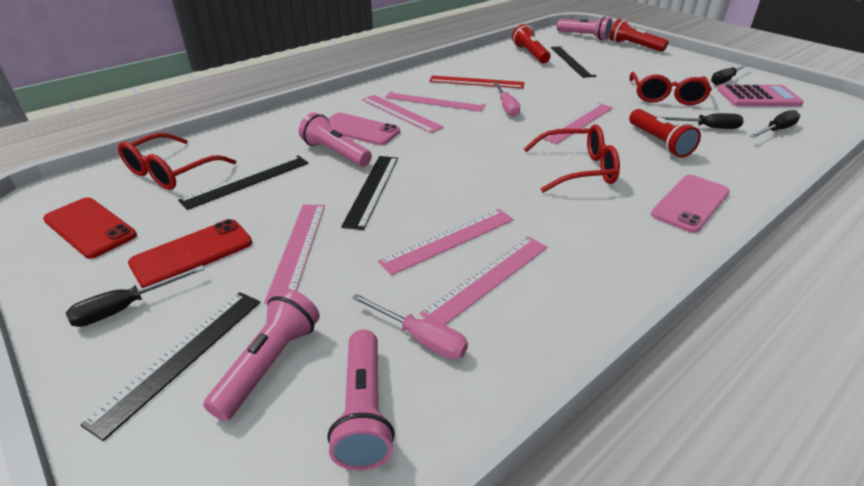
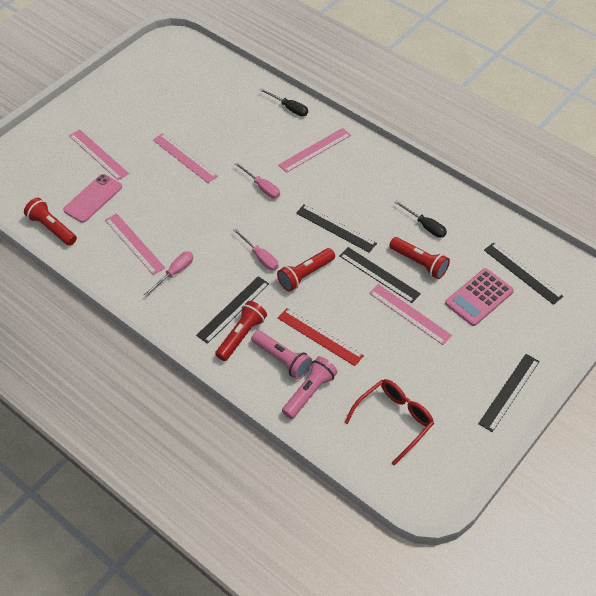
black ruler: 4 -> 5
black screwdriver: 4 -> 2
pink flashlight: 4 -> 2
pink phone: 2 -> 1
pink ruler: 6 -> 5
pink screwdriver: 2 -> 3
red flashlight: 3 -> 4
red glasses: 3 -> 1
red phone: 2 -> 0

